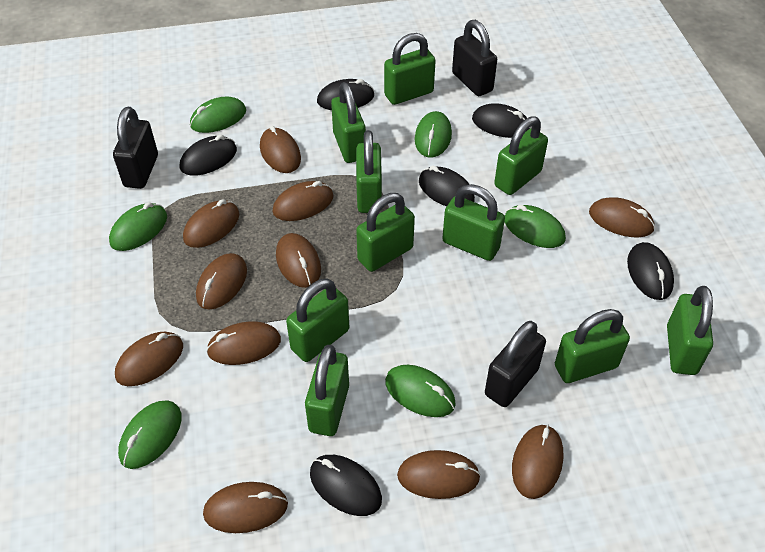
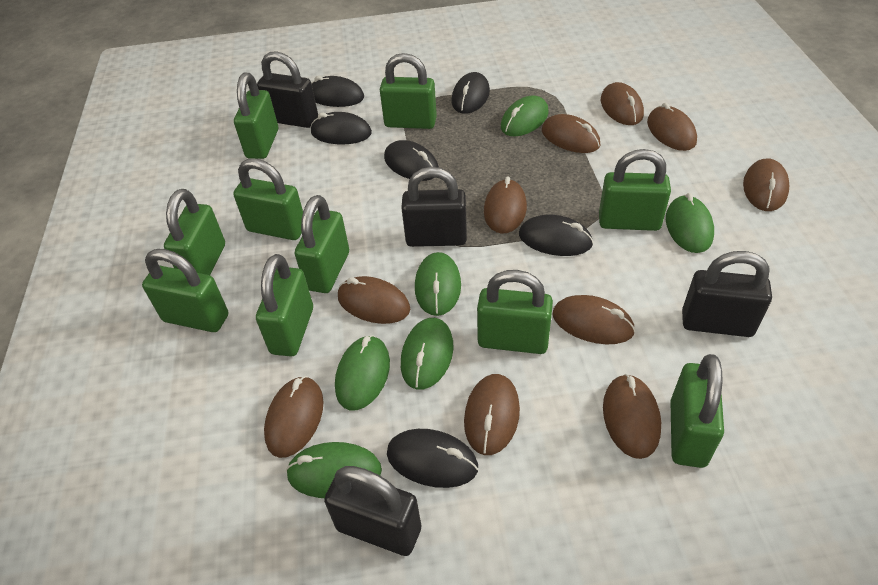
black padlock: 3 -> 4
brown mouse: 11 -> 10

